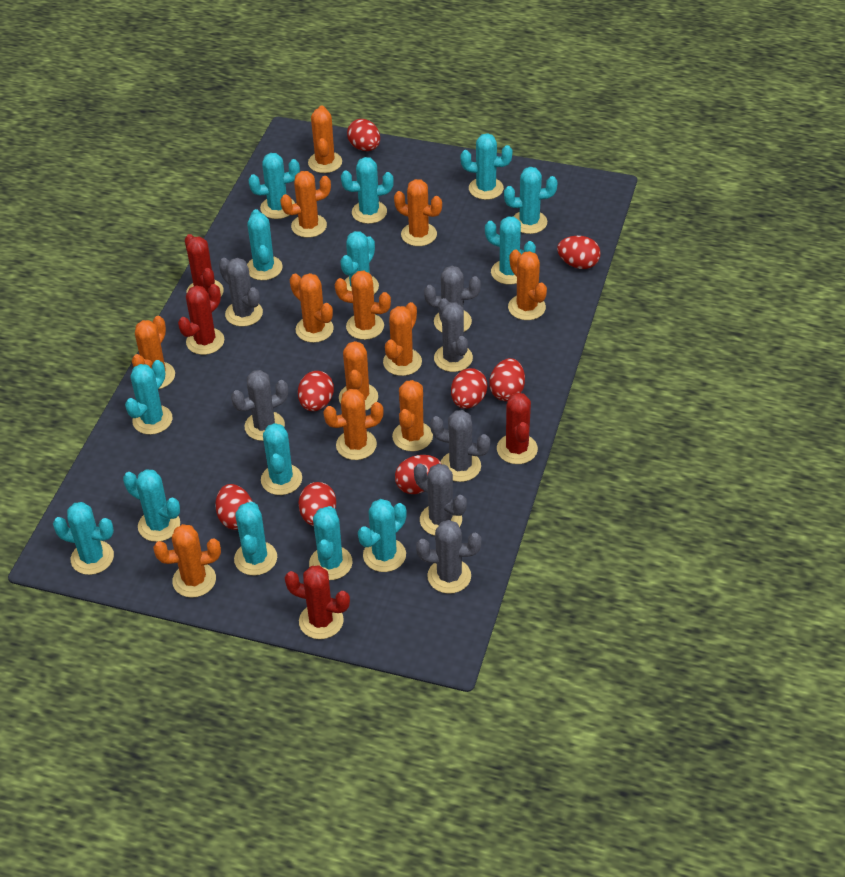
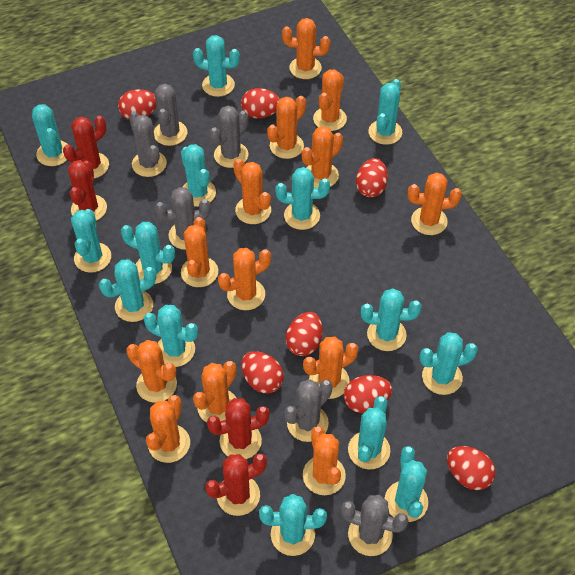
grey cactus: 7 -> 6
orange cactus: 12 -> 13
red egg: 8 -> 7

